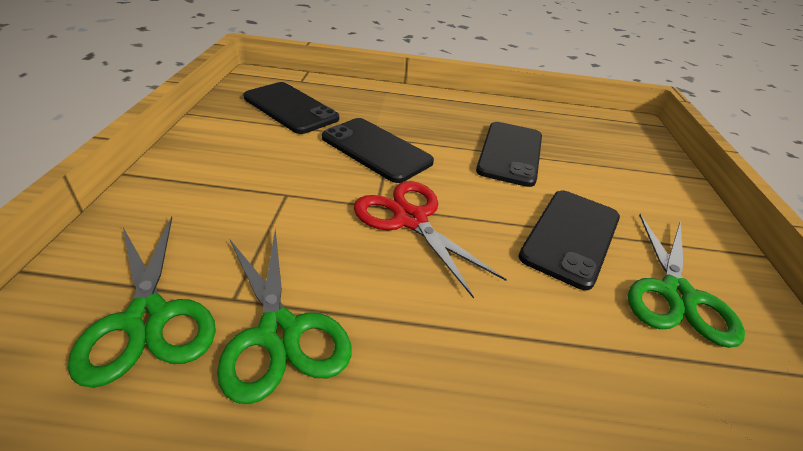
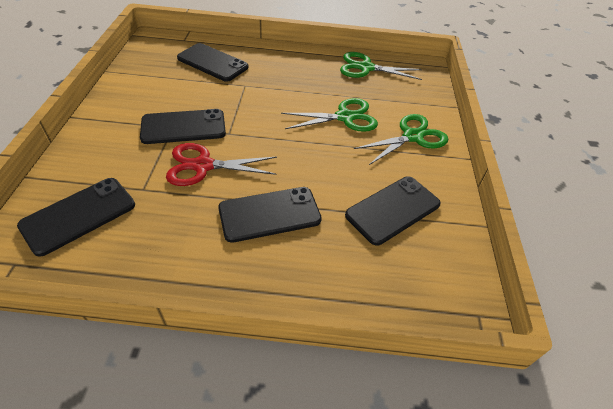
black phone: 4 -> 5

